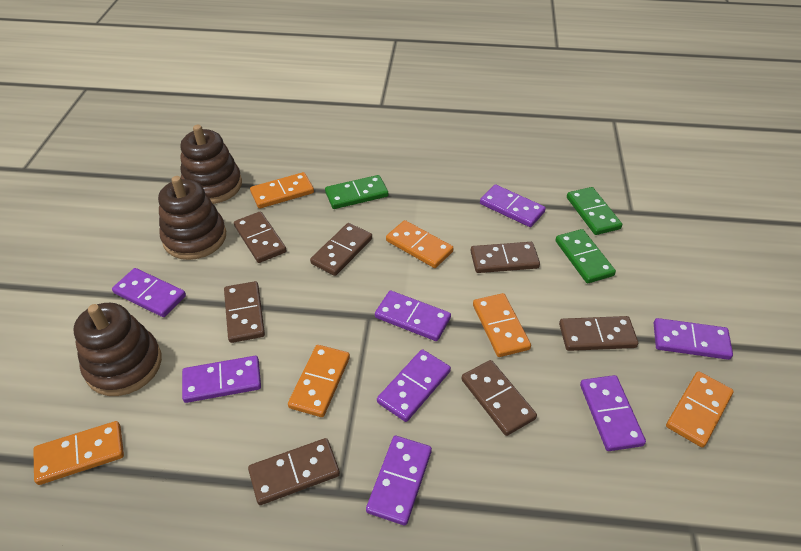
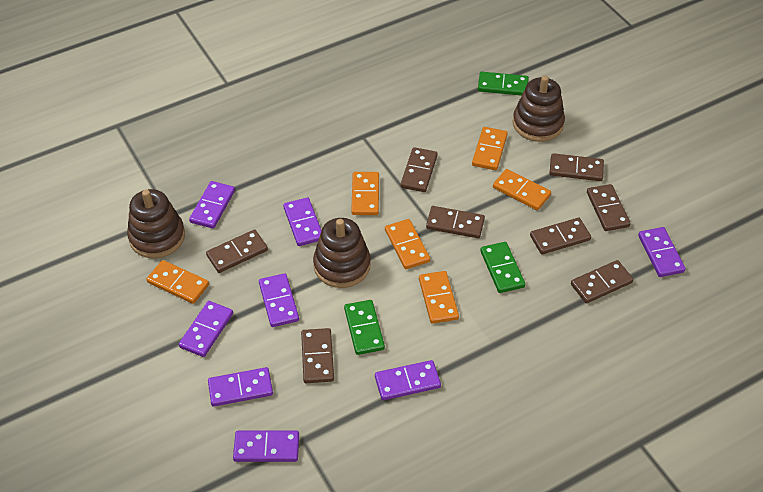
brown domino: 7 -> 8

